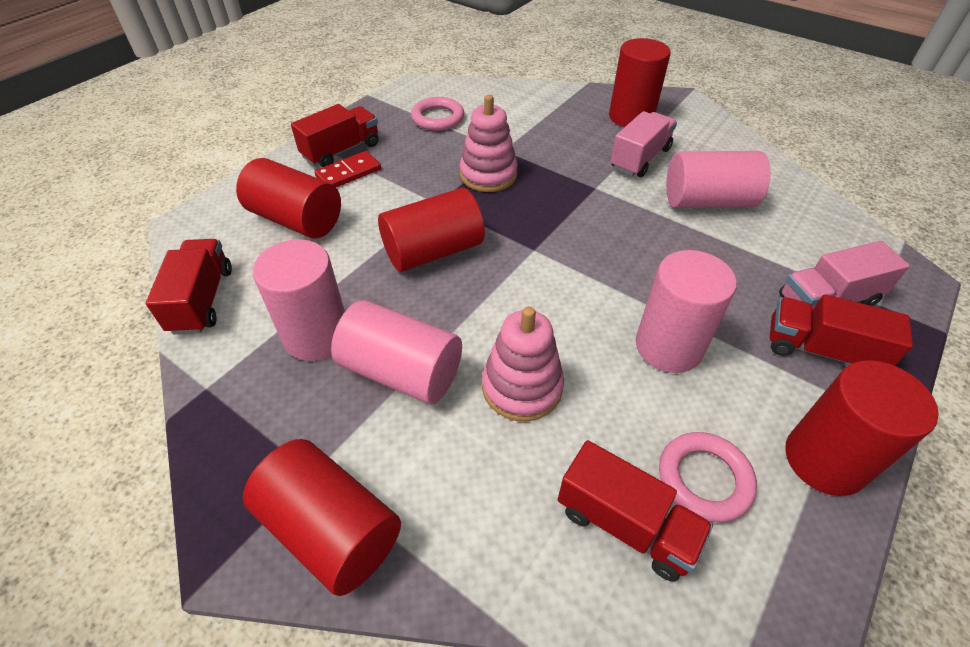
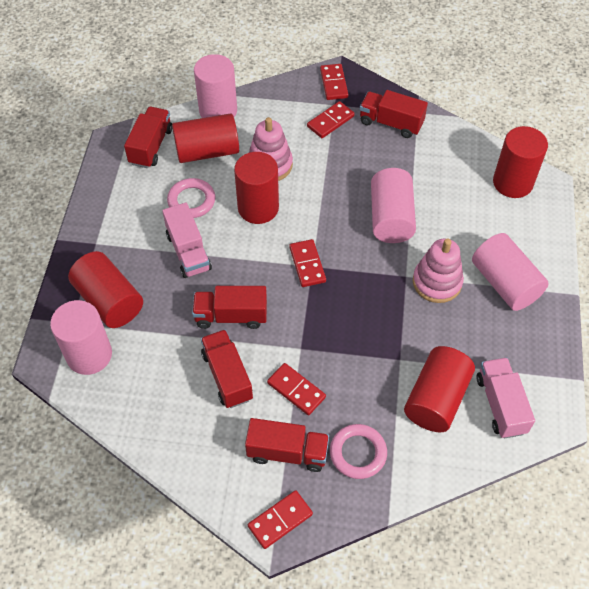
red domino: 1 -> 5
red truck: 4 -> 5

